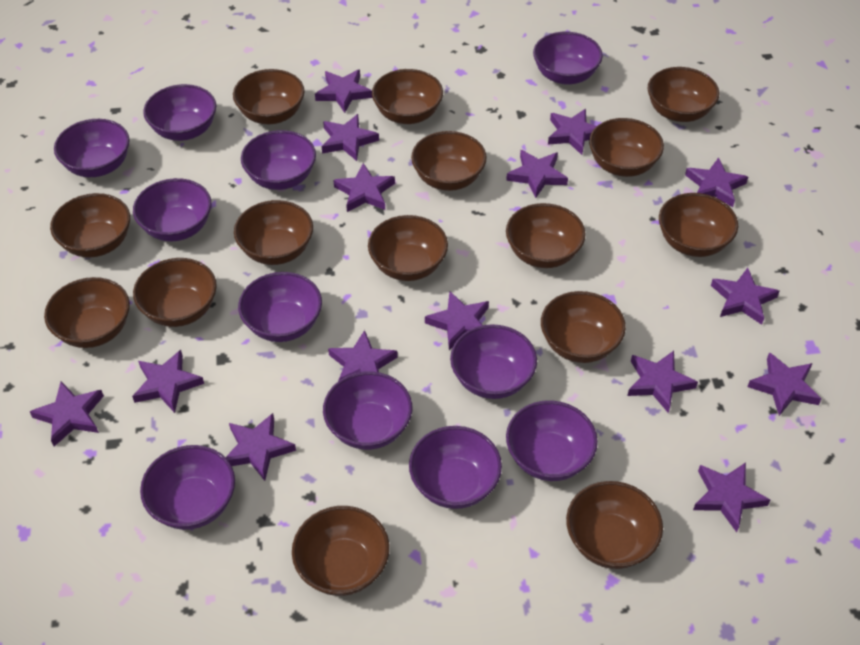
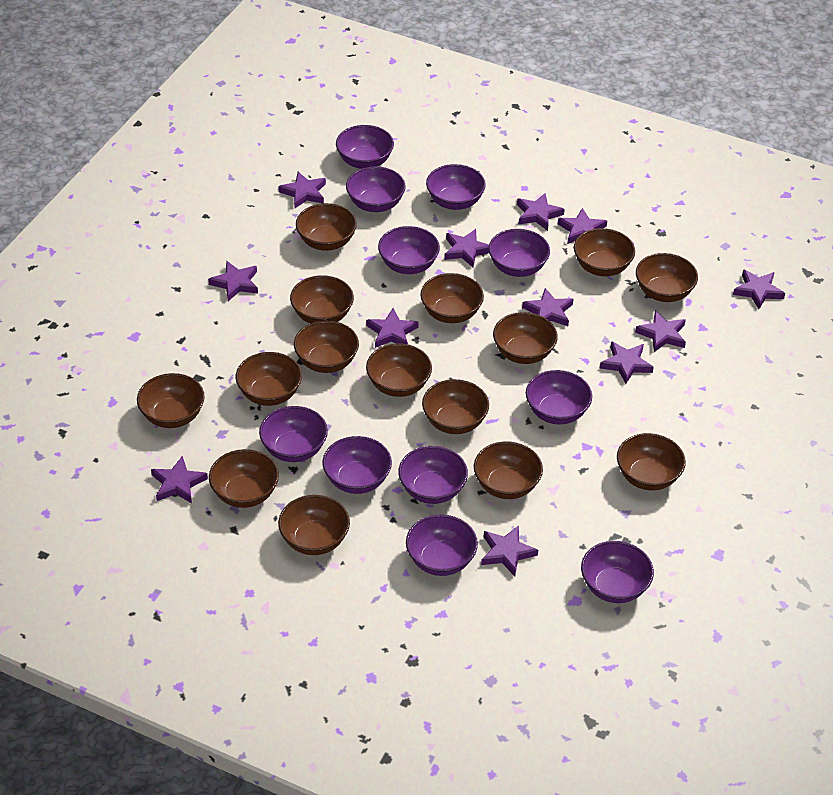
purple star: 15 -> 12

